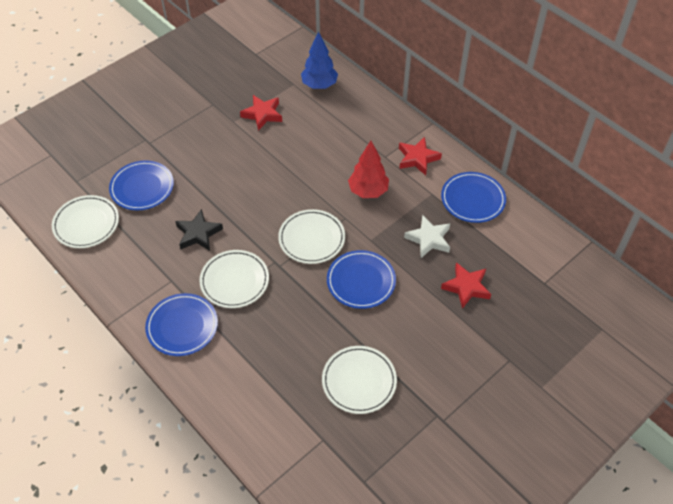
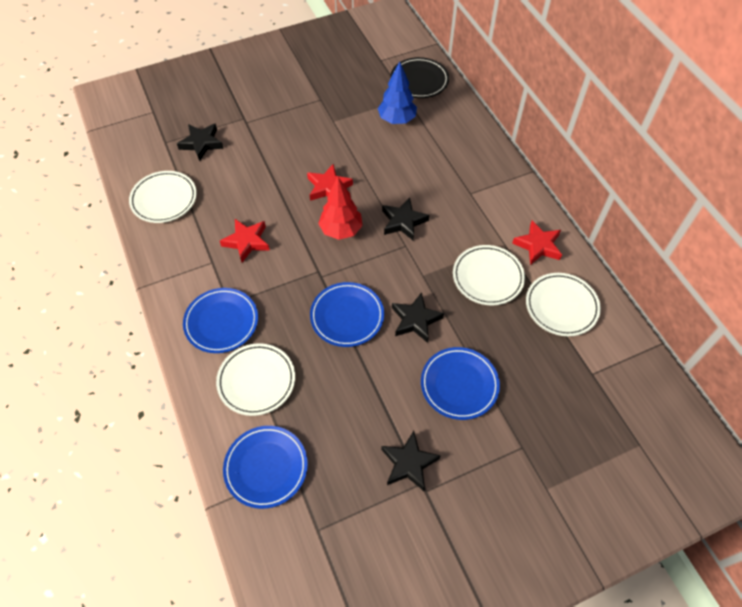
black plate: 0 -> 1
black star: 1 -> 4
white star: 1 -> 0

